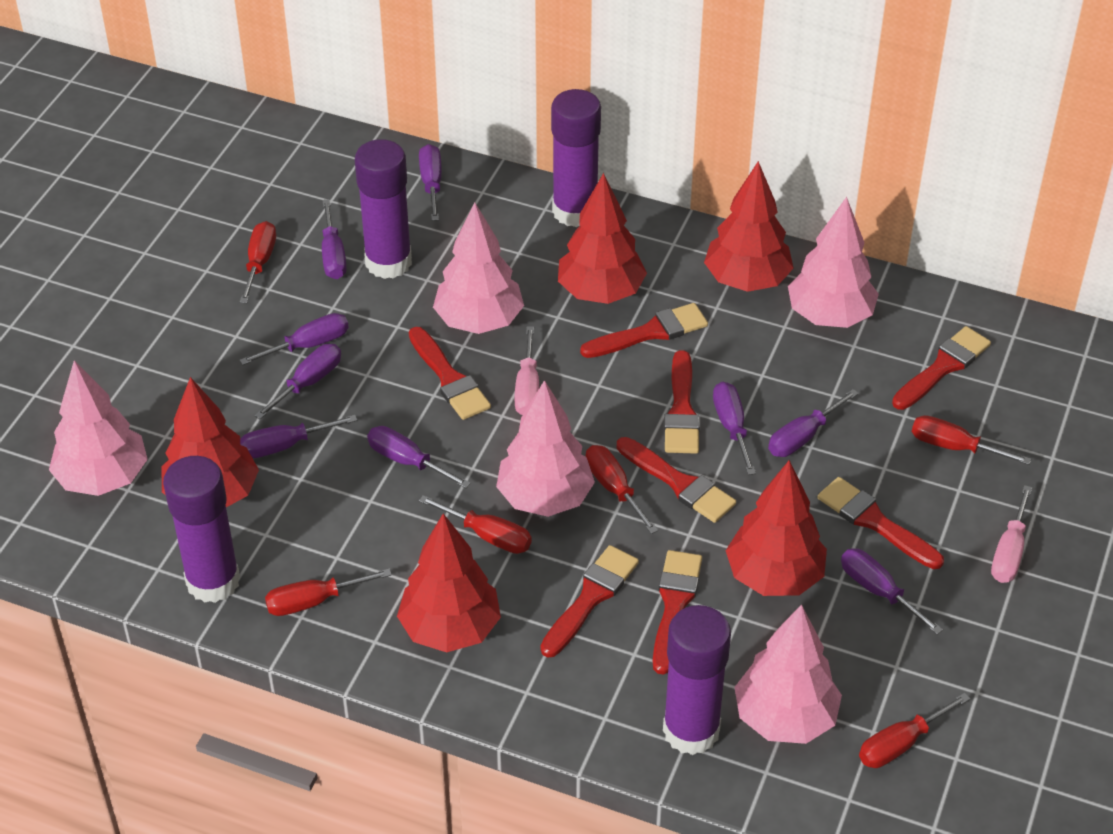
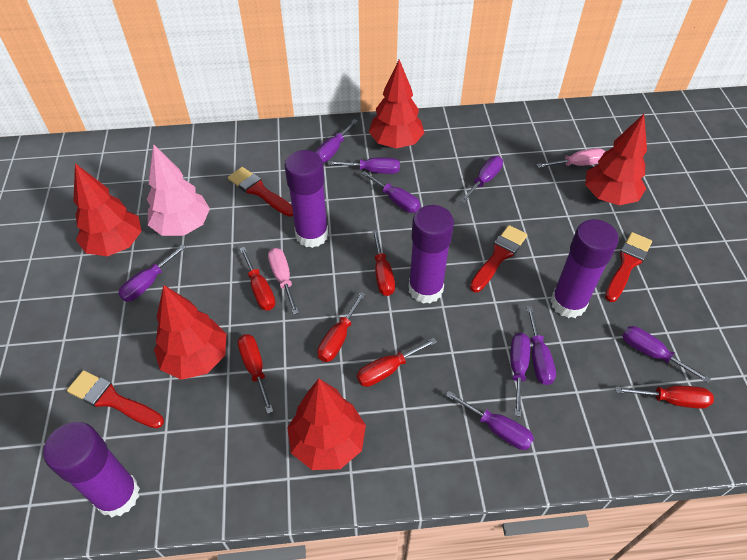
pink tree: 5 -> 1
red brush: 8 -> 4

